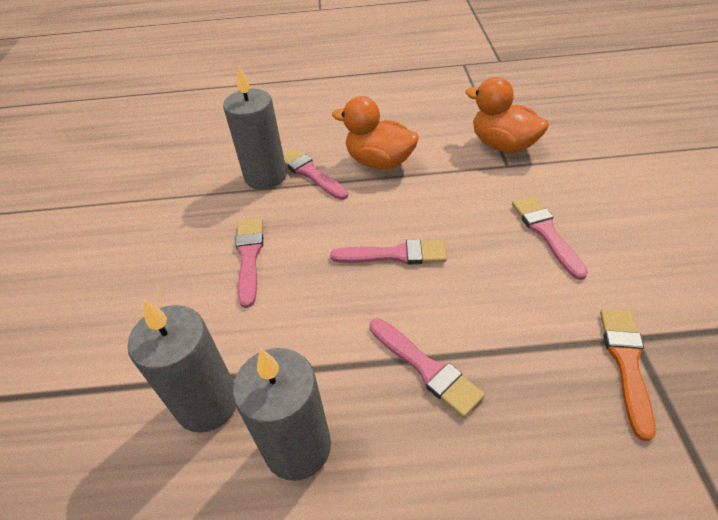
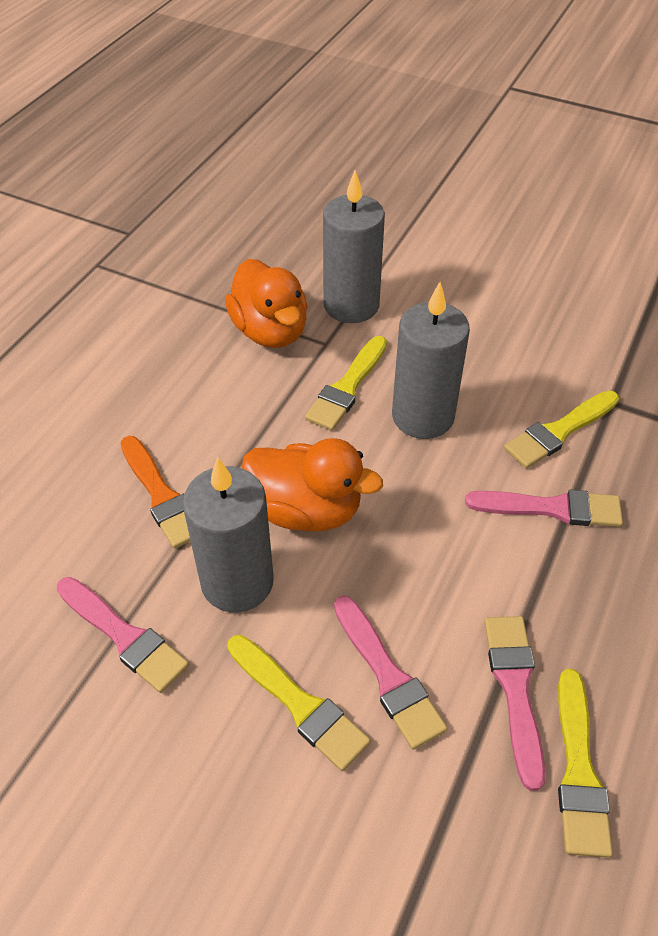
pink brush: 5 -> 4
yellow brush: 0 -> 4

